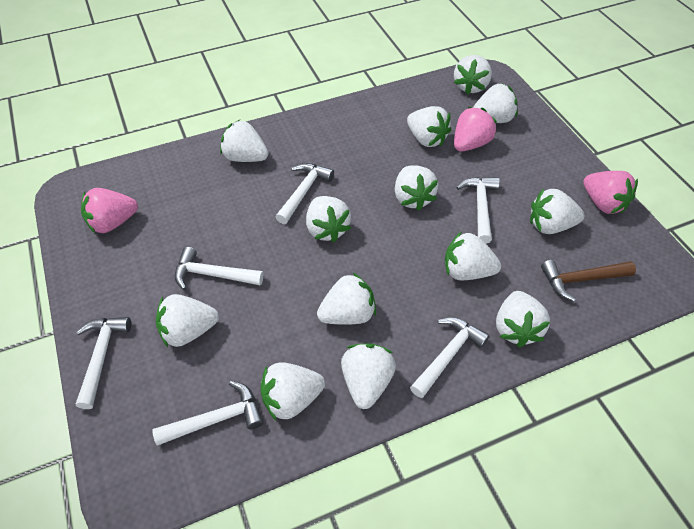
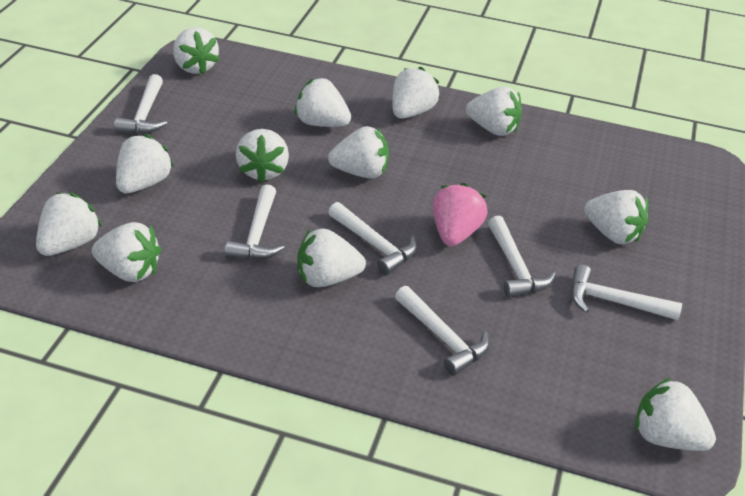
brown hammer: 1 -> 0
pink strawberry: 3 -> 1
white strawberry: 13 -> 12

